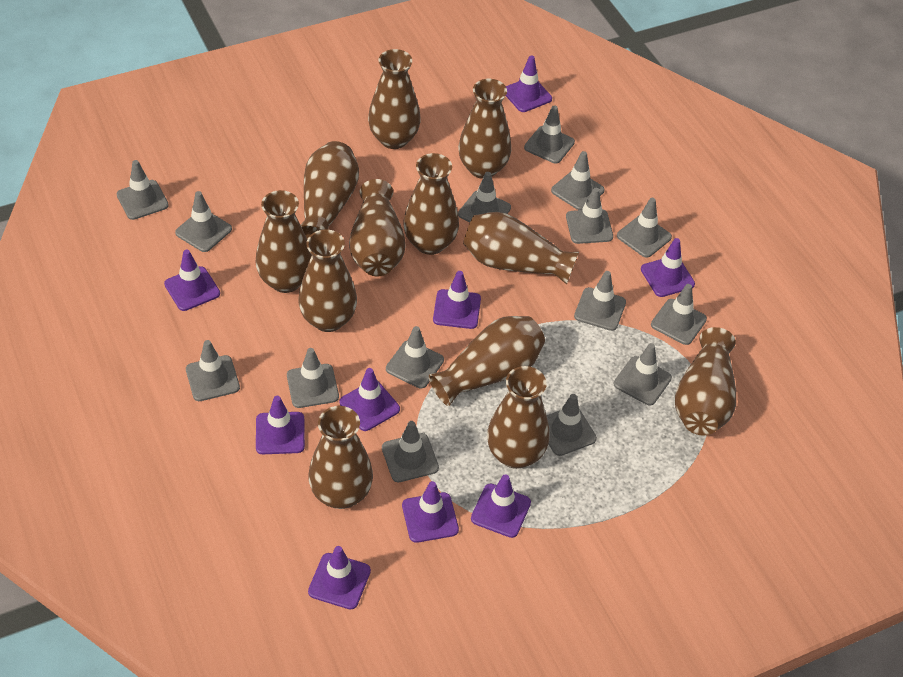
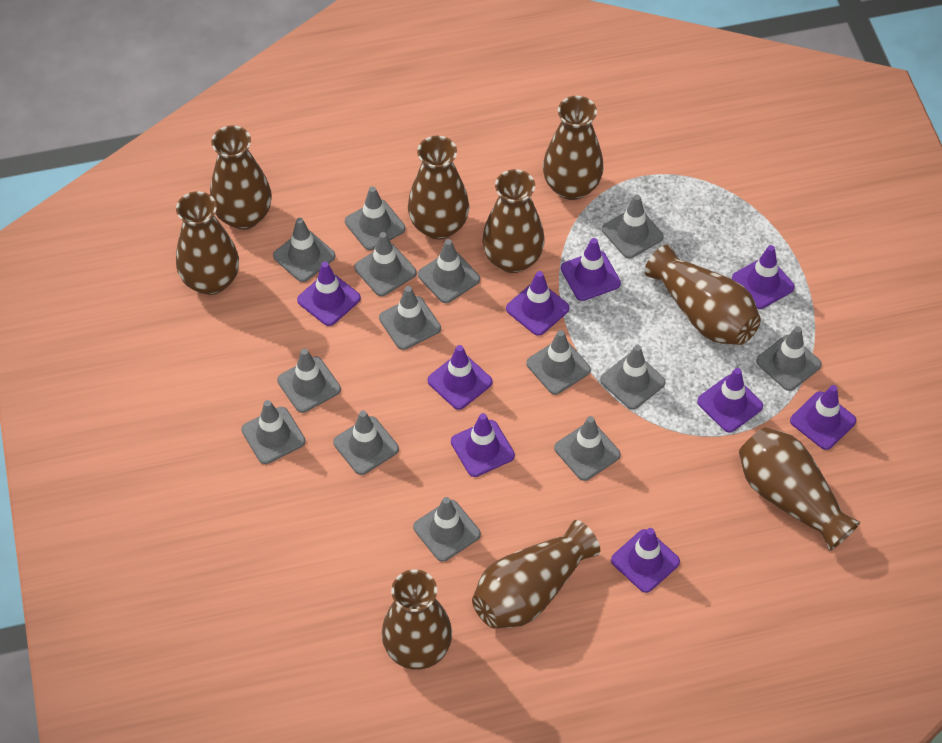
brown vase: 12 -> 9
grey traffic cone: 15 -> 14

